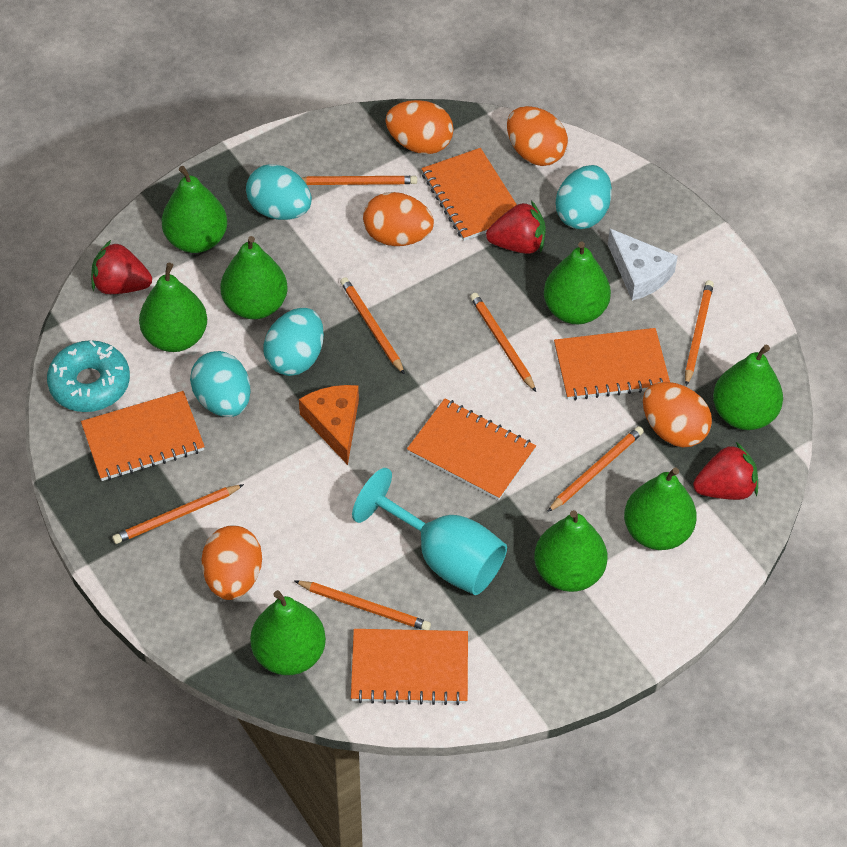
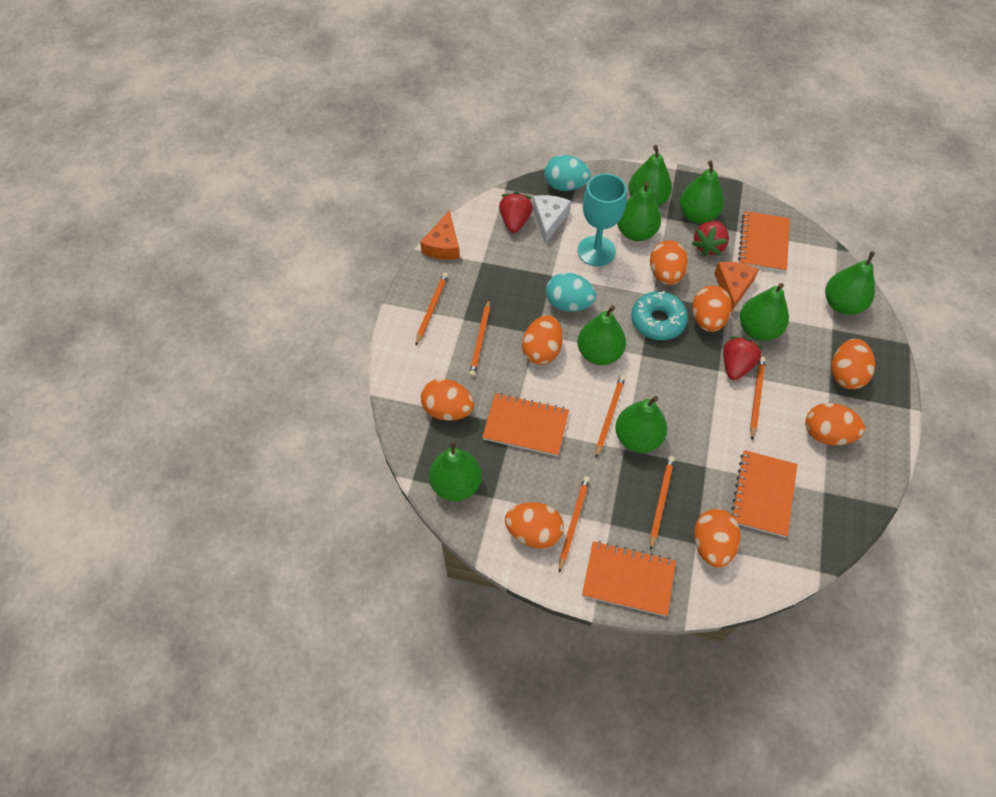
orange cheese: 1 -> 2
orange egg: 5 -> 8
orange notebook: 5 -> 4
orange pencil: 7 -> 6
turquoise egg: 4 -> 2

